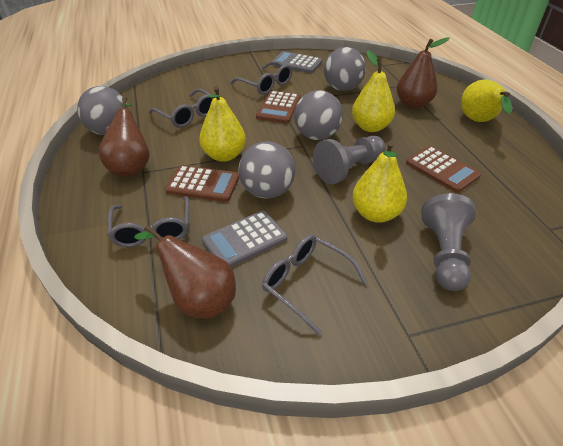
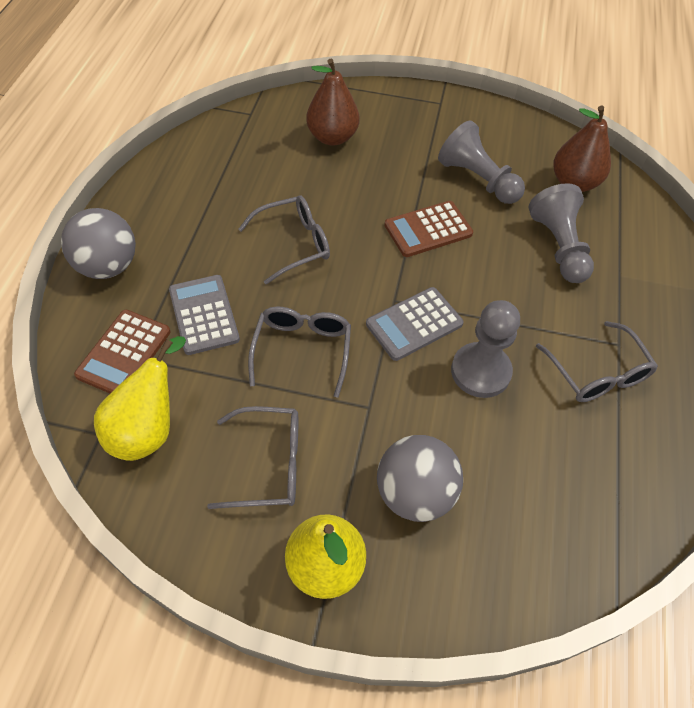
brown calculator: 3 -> 2
brown pear: 3 -> 2
grey ball: 4 -> 2
grey pawn: 2 -> 3
yellow pear: 4 -> 2

